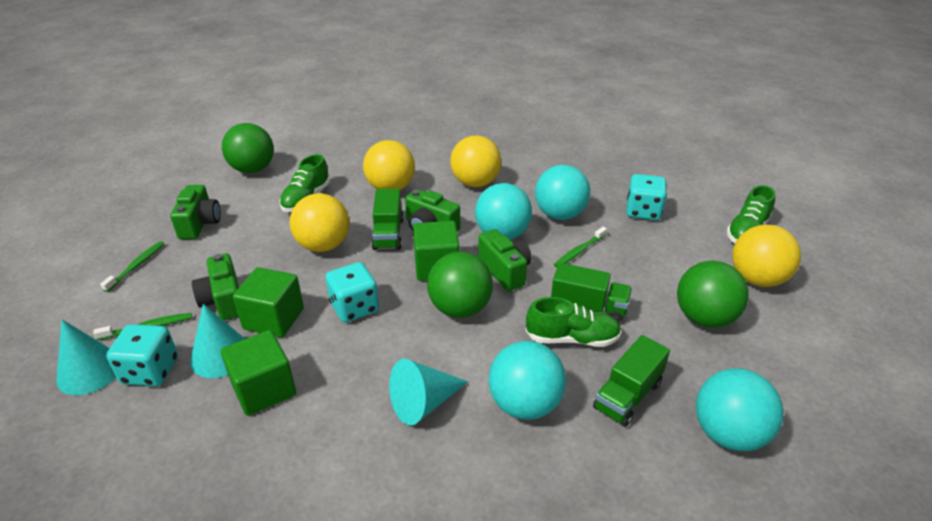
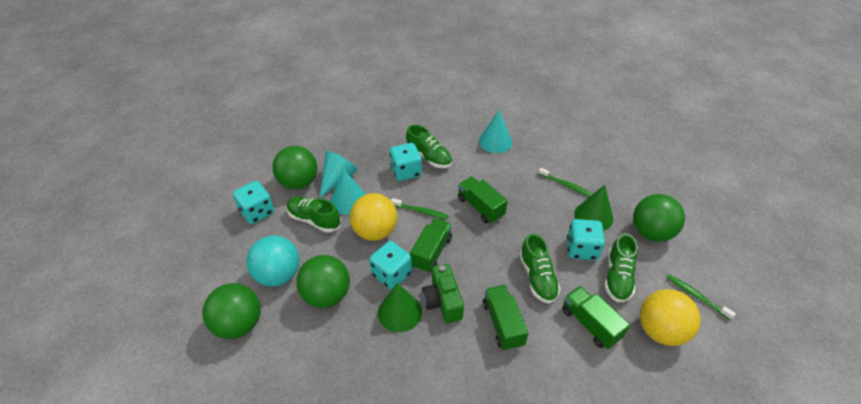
green ball: 3 -> 4
green camera: 4 -> 1
green cone: 0 -> 2
green cube: 3 -> 0
green shoe: 3 -> 4
green truck: 3 -> 4
turquoise ball: 4 -> 1
turquoise dice: 3 -> 4
yellow ball: 4 -> 2

